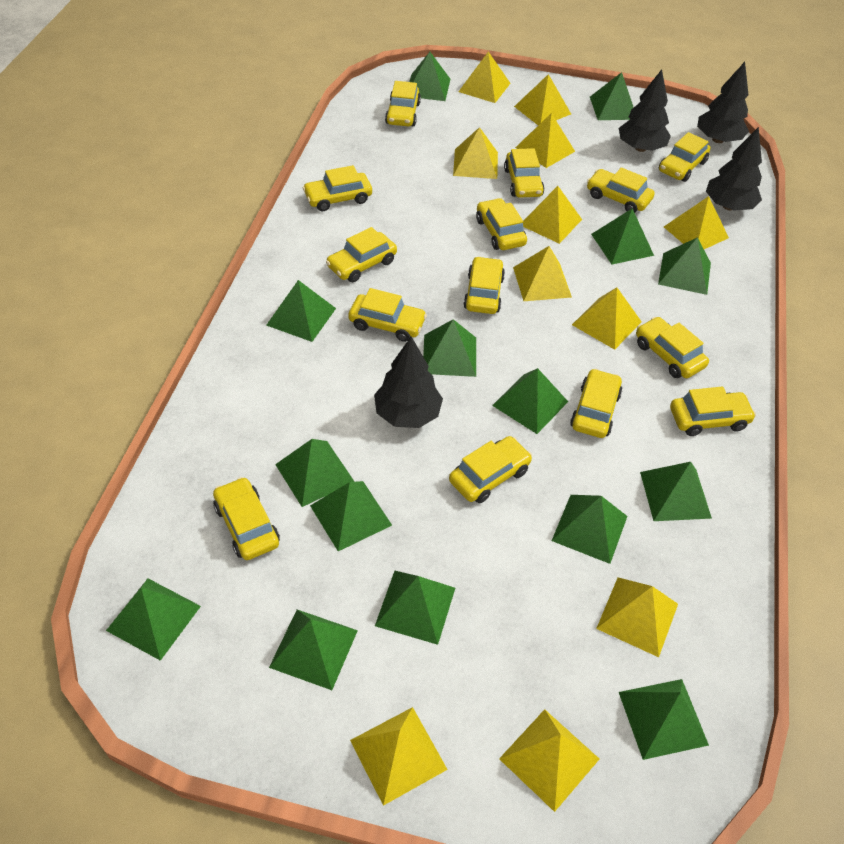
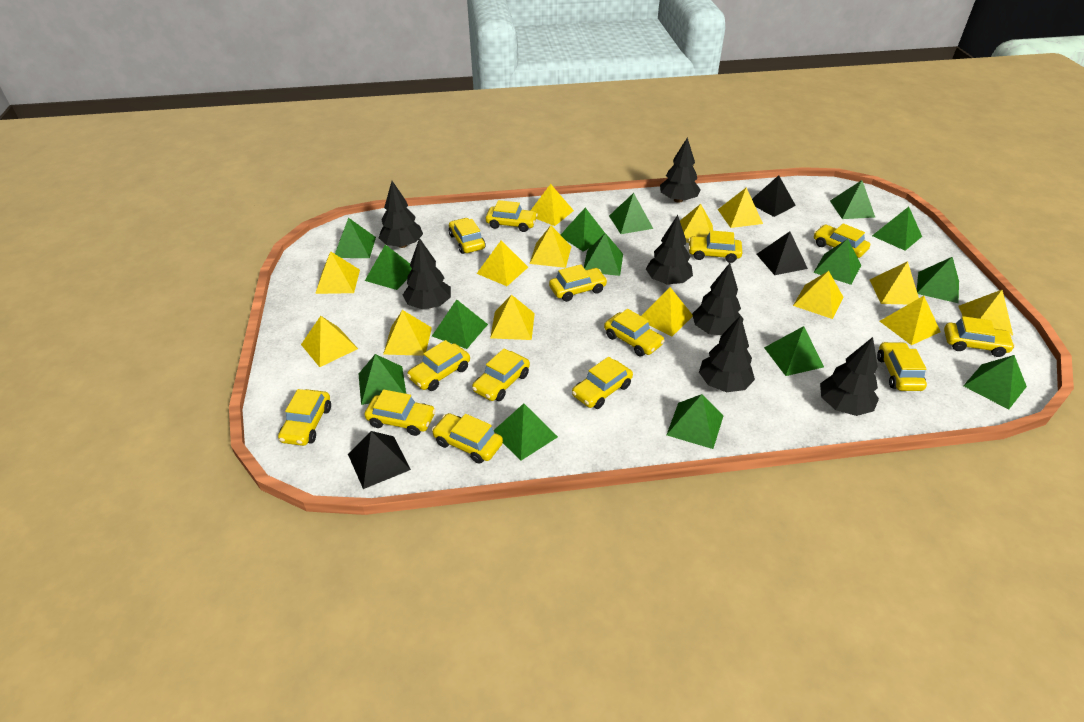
black pyramid: 0 -> 3
black tree: 4 -> 7
yellow pyramid: 11 -> 14

